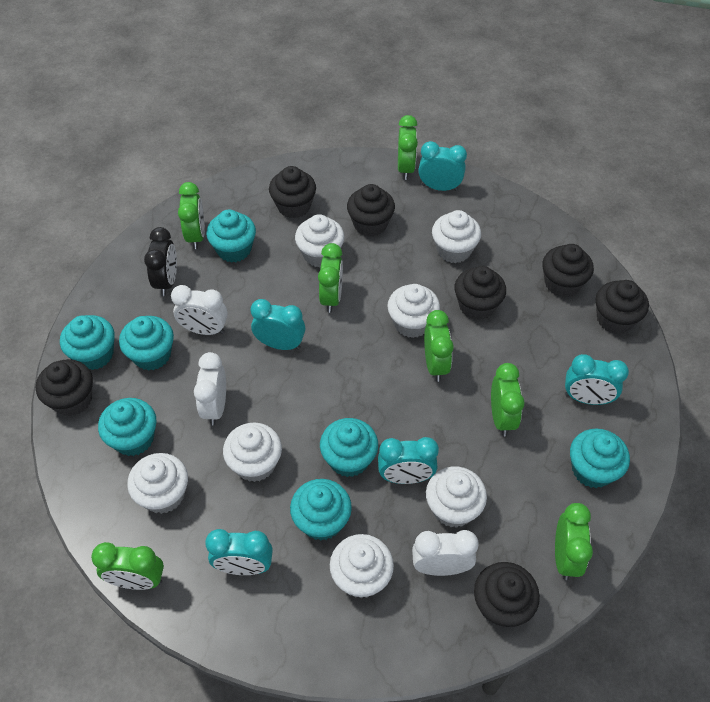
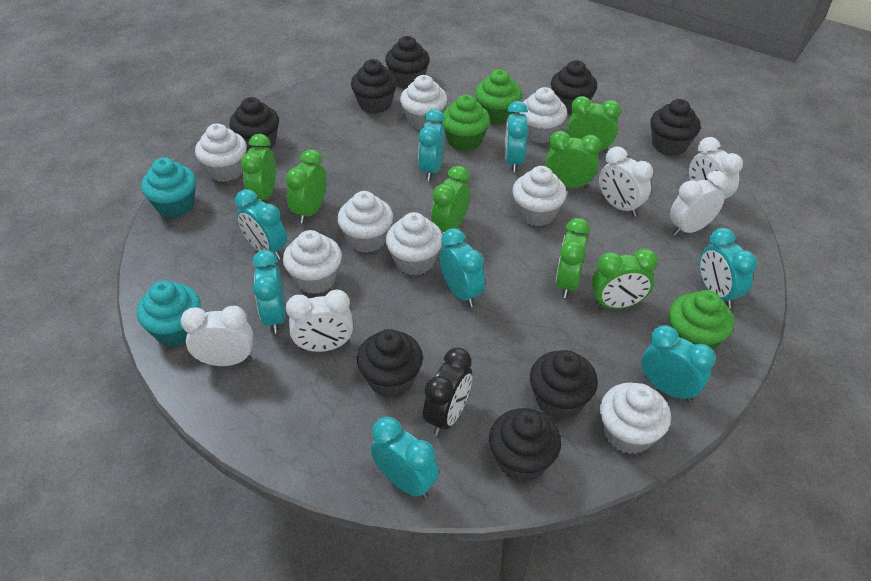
black cupcake: 7 -> 8
green cupcake: 0 -> 3
turquoise clock: 5 -> 8
turquoise cupcake: 7 -> 2
white clock: 3 -> 5
white cupcake: 7 -> 8

